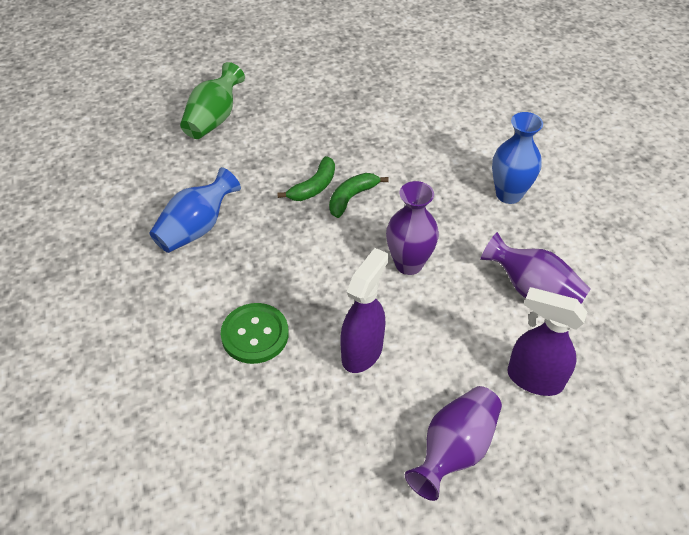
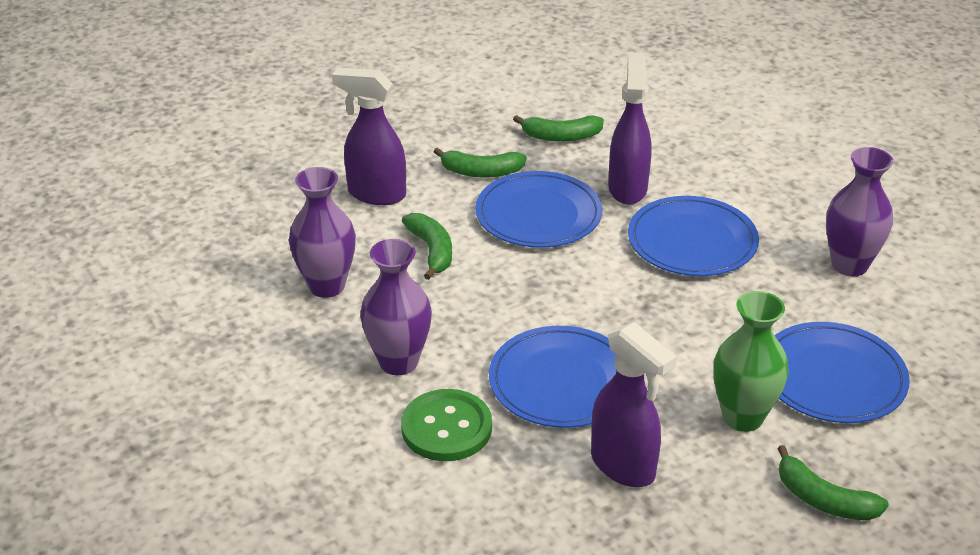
blue plate: 0 -> 4
blue vase: 2 -> 0
green banana: 2 -> 4
purple spray bottle: 2 -> 3

